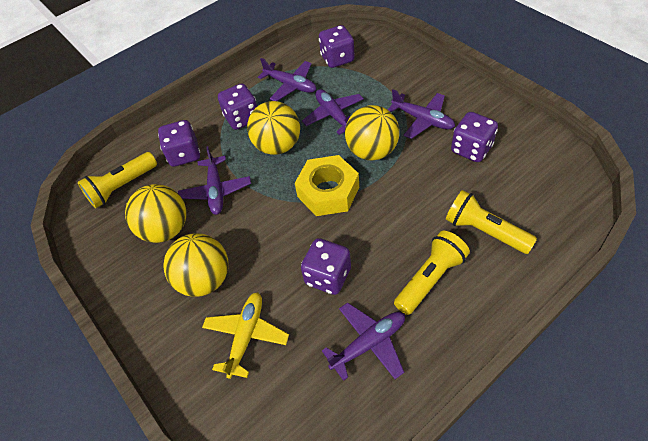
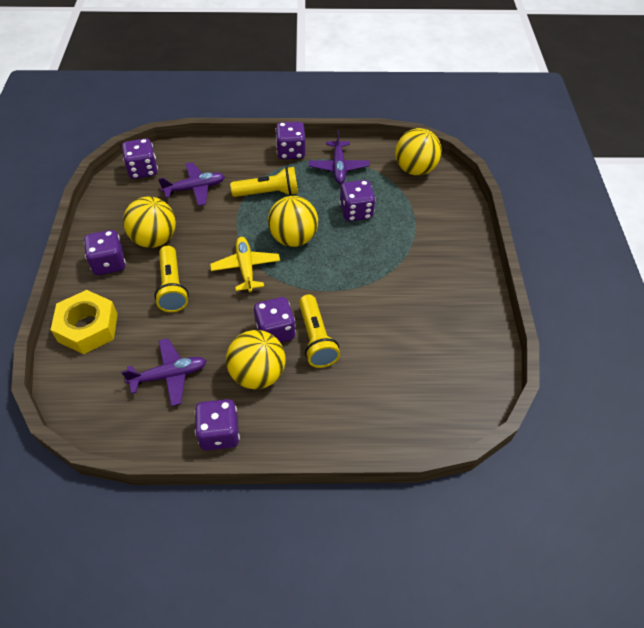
purple dice: 5 -> 6
purple plane: 5 -> 3

